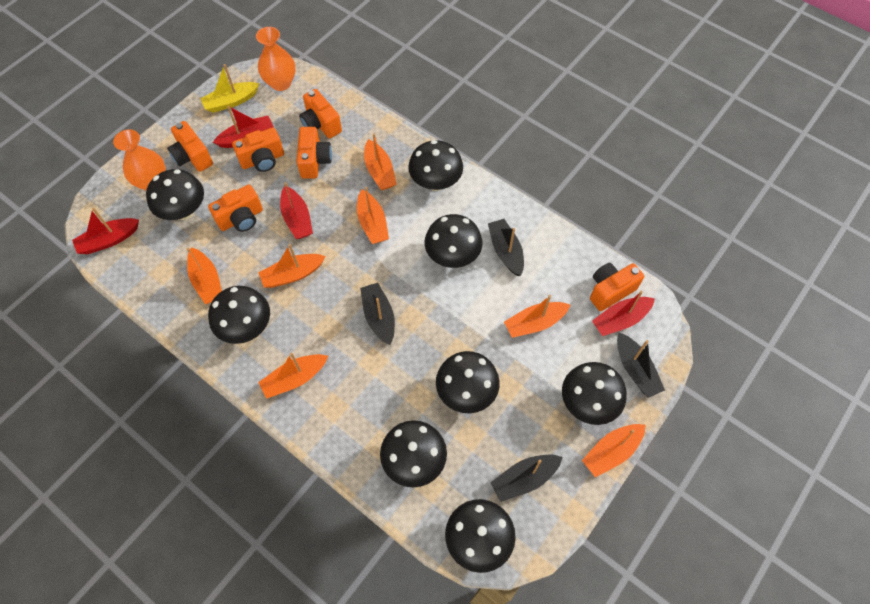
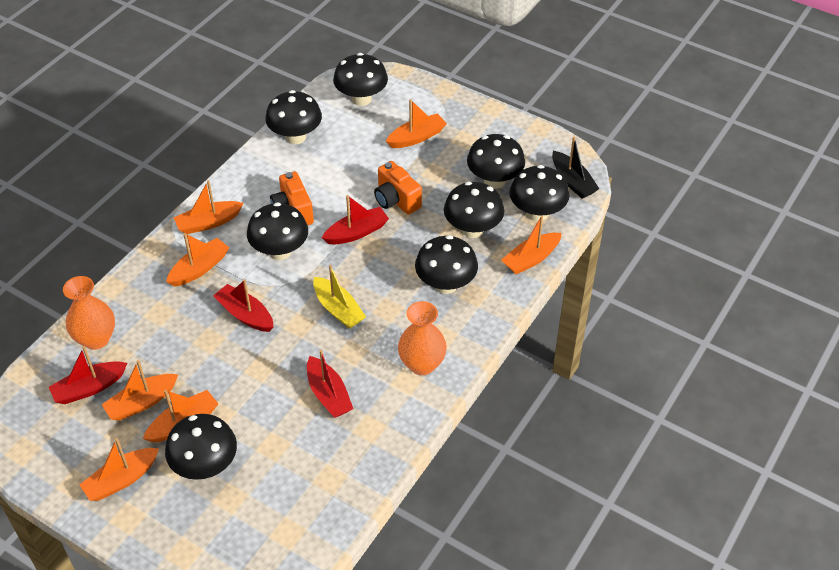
black boat: 4 -> 1
orange camera: 6 -> 2

